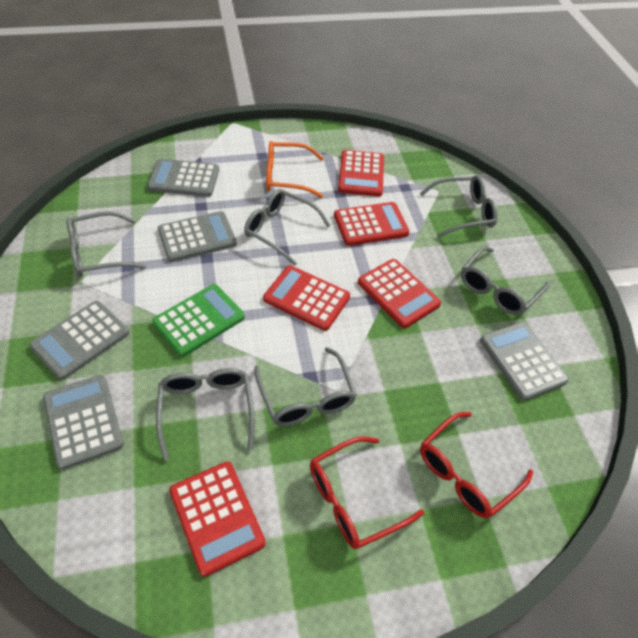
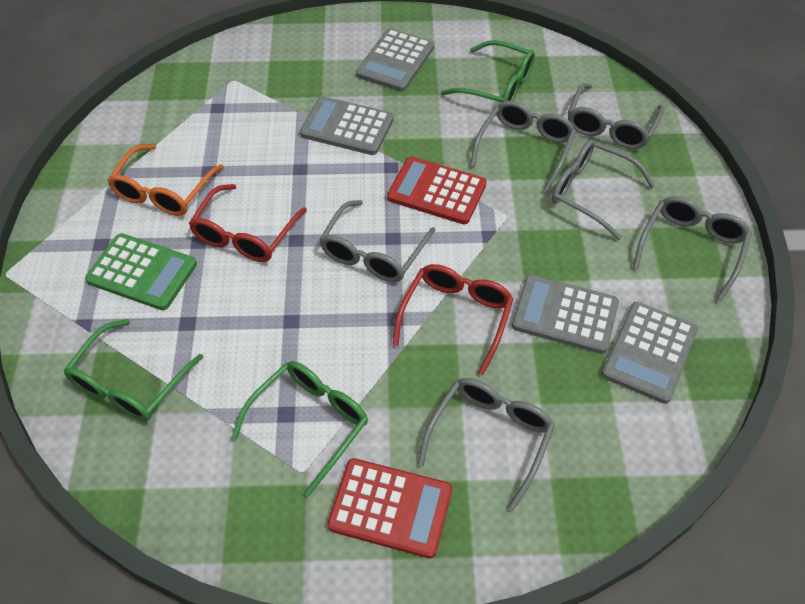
green glasses: 0 -> 3
grey calculator: 5 -> 4
red calculator: 5 -> 2

